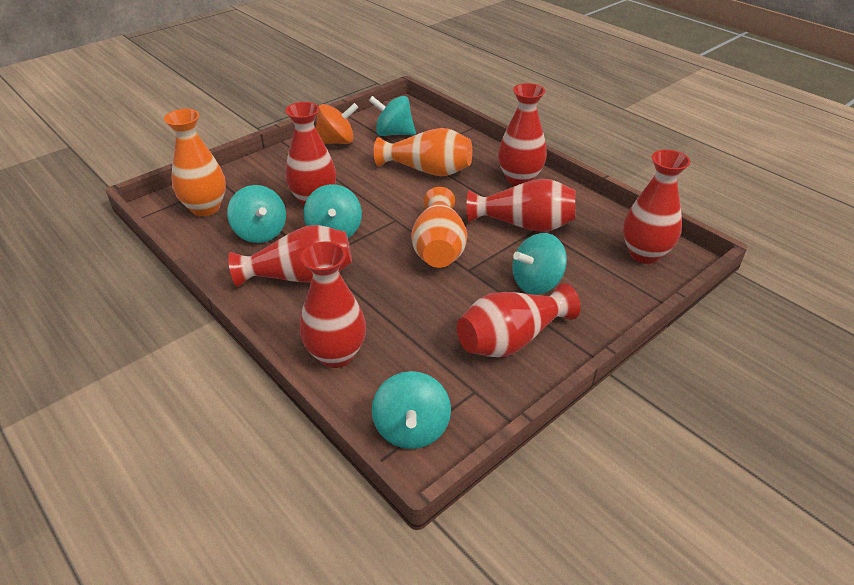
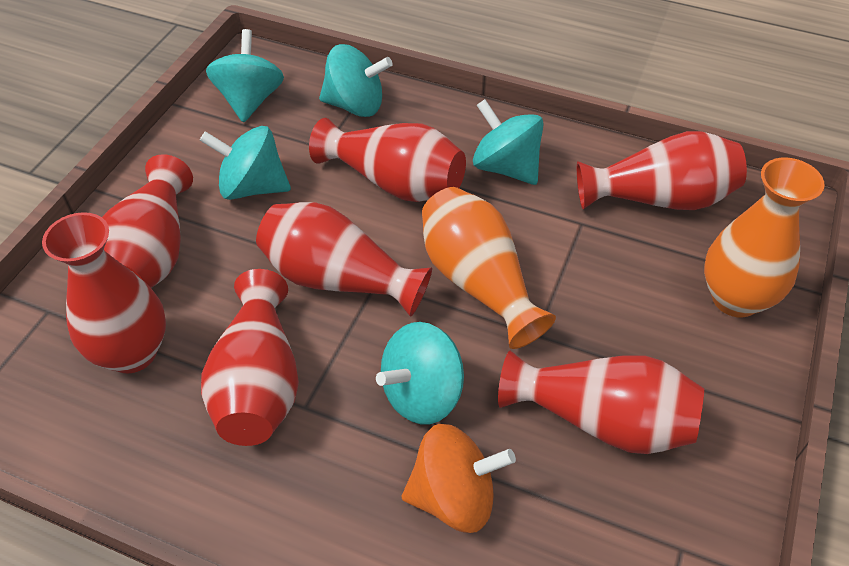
orange vase: 3 -> 2

